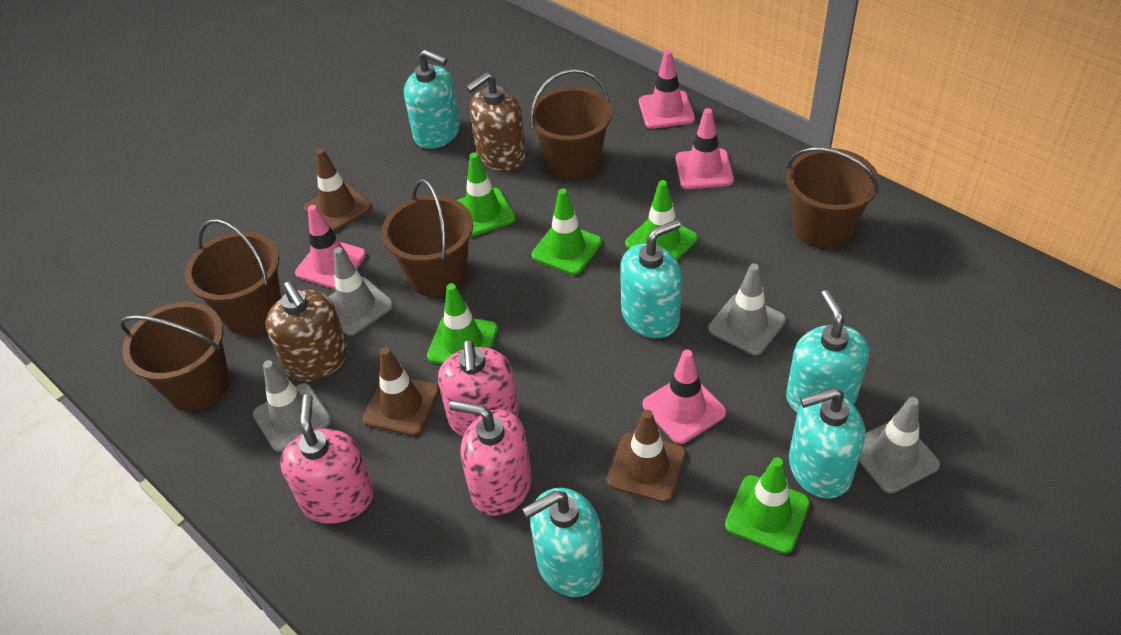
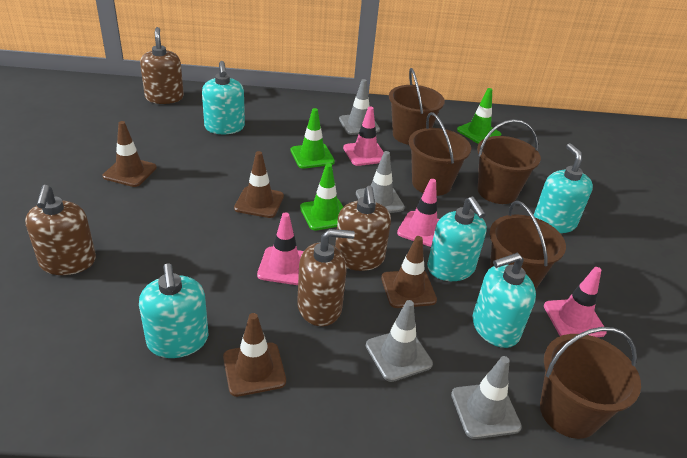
brown soap dispenser: 2 -> 4
brown traffic cone: 3 -> 4
green traffic cone: 5 -> 3
pink soap dispenser: 3 -> 0

